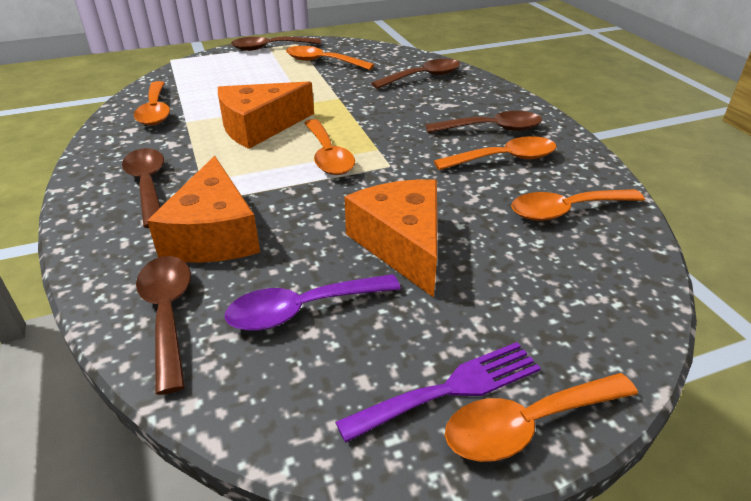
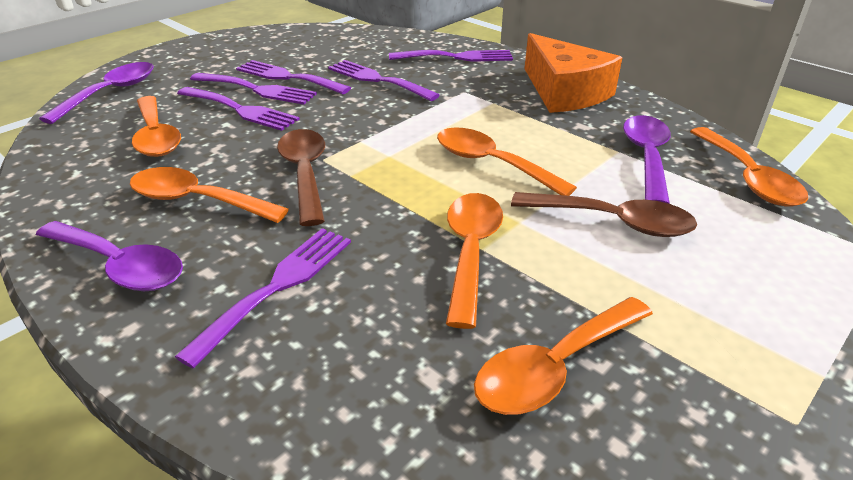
brown spoon: 5 -> 2
orange cheese: 3 -> 1
purple fork: 1 -> 6
purple spoon: 1 -> 3

